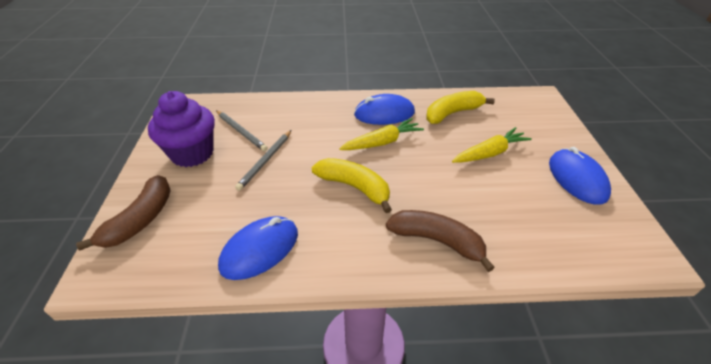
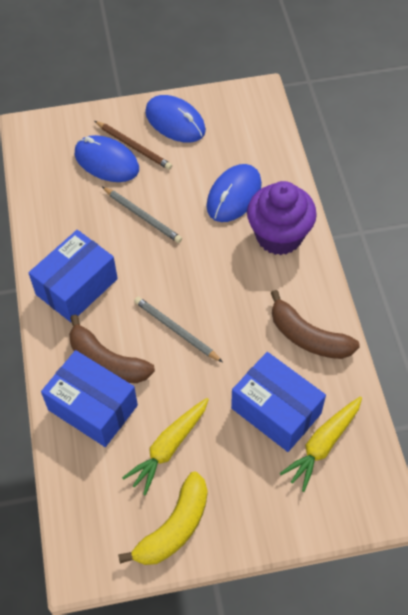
blue box: 0 -> 3
brown pencil: 0 -> 1
yellow banana: 2 -> 1

